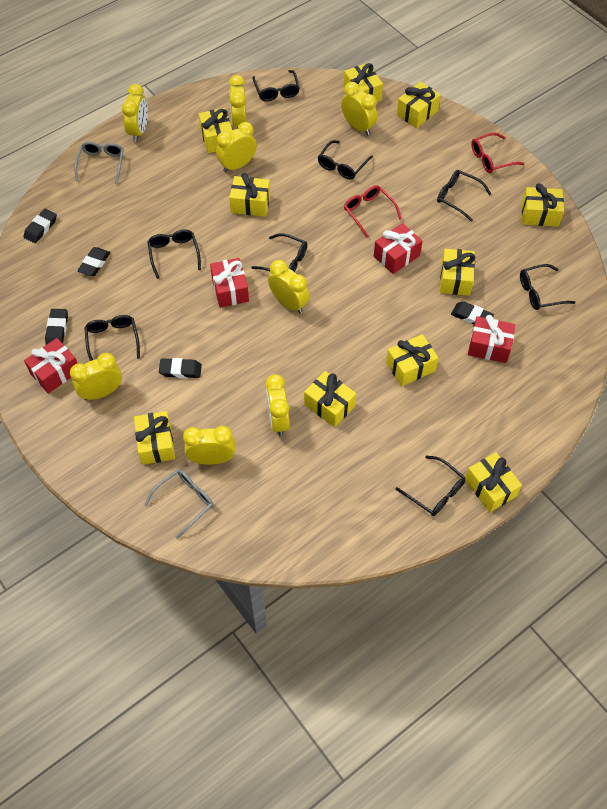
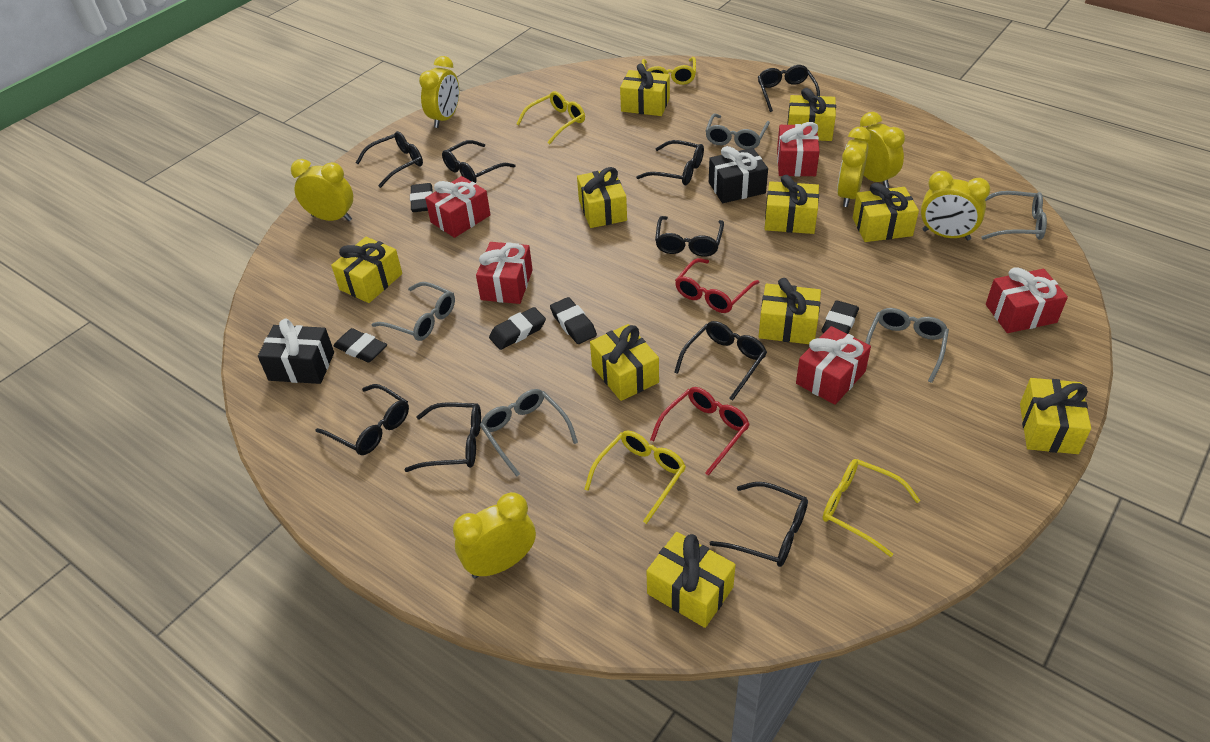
black gift: 0 -> 2
black glasses: 8 -> 9
grey glasses: 2 -> 5
red gift: 4 -> 5
yellow clock: 8 -> 6
yellow glasses: 0 -> 4

